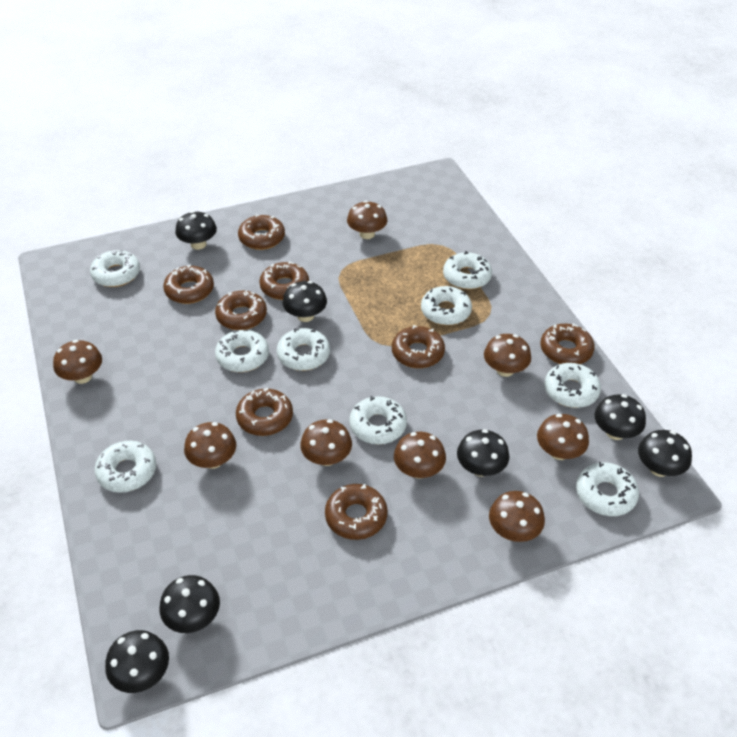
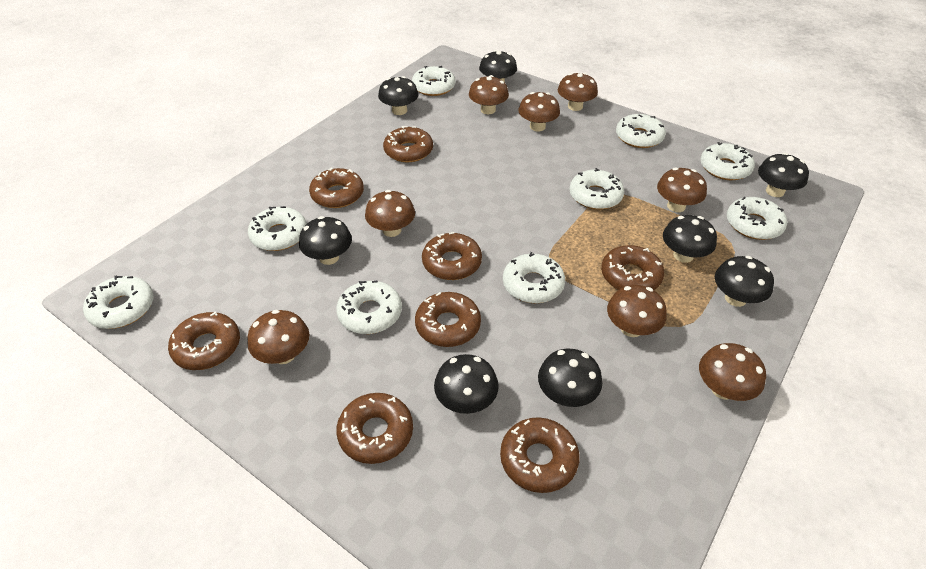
black mushroom: 7 -> 8

